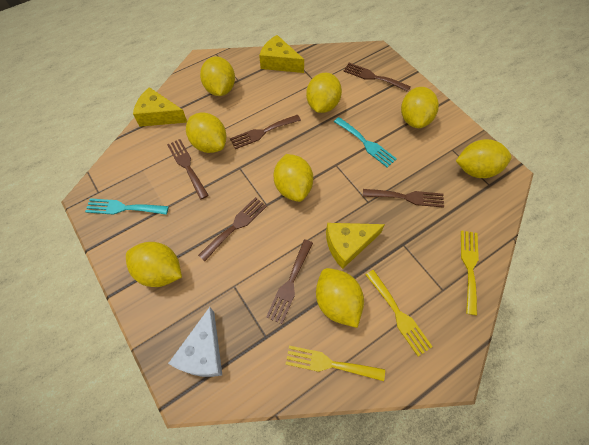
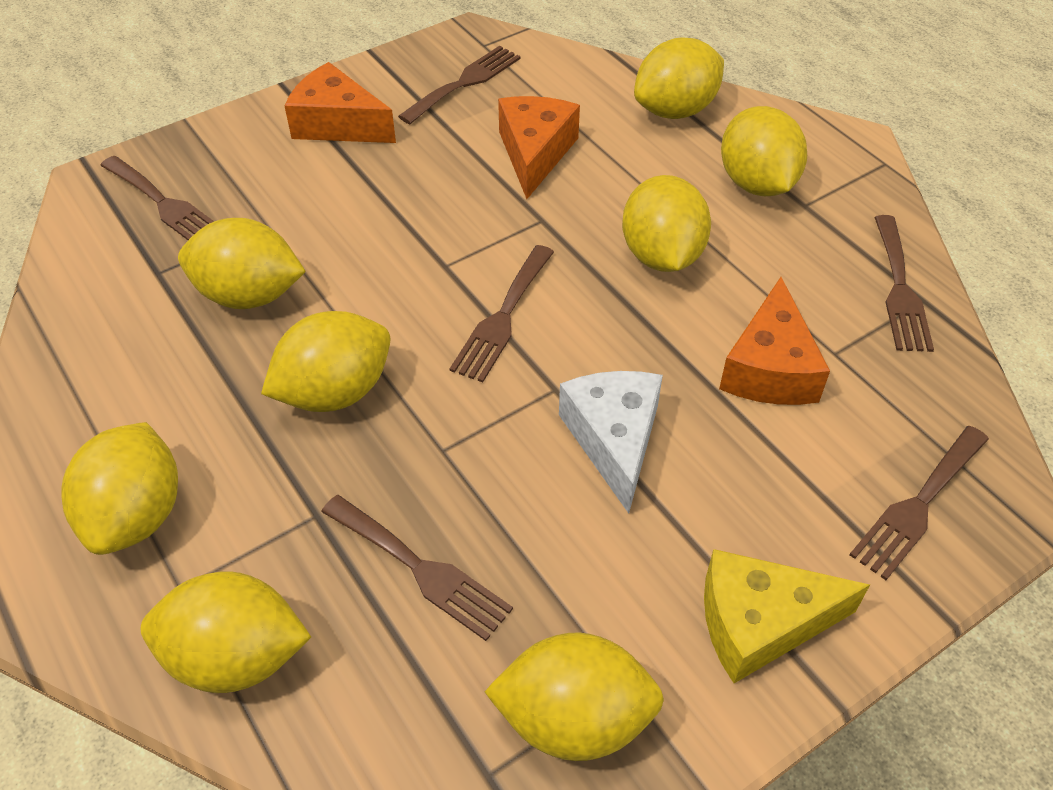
orange cheese: 0 -> 3
turquoise fork: 2 -> 0
yellow cheese: 3 -> 1
yellow fork: 3 -> 0

